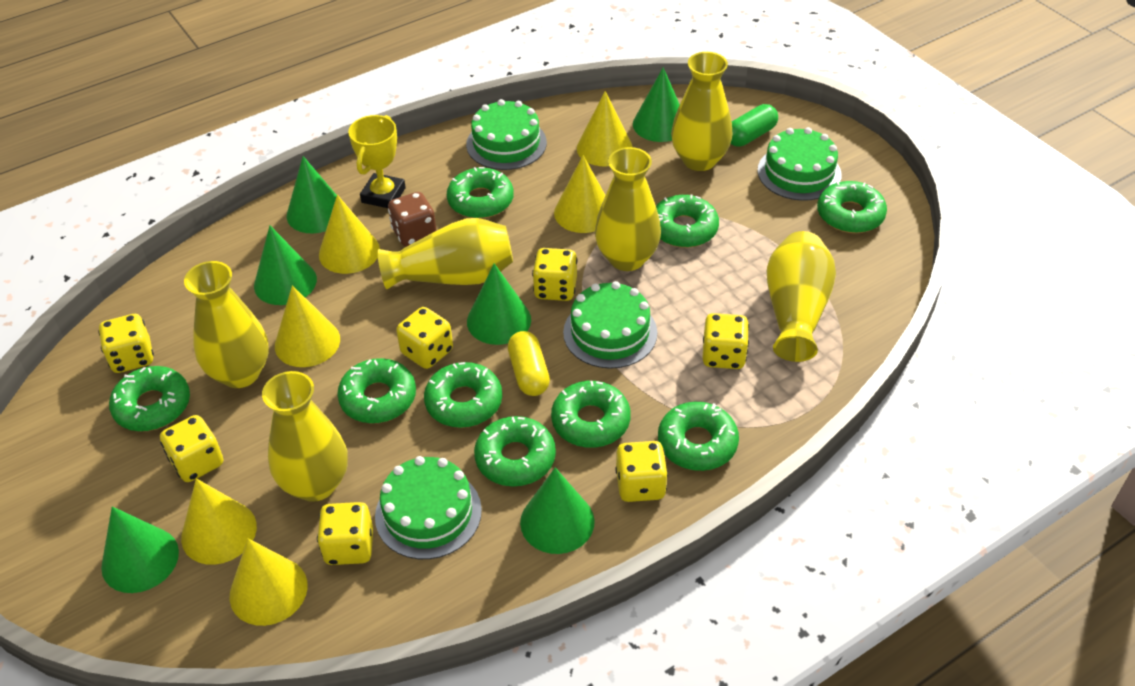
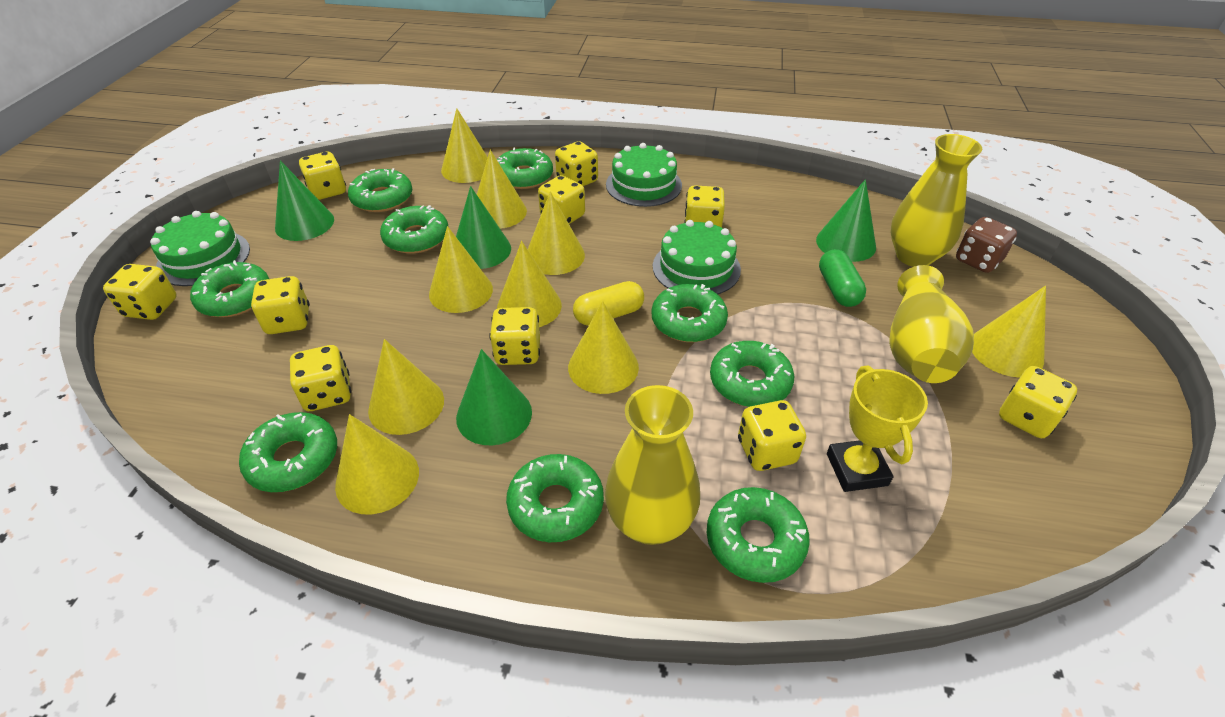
green cake: 4 -> 3
green cone: 6 -> 4
yellow cone: 6 -> 9
yellow dice: 7 -> 10
yellow vase: 6 -> 3

